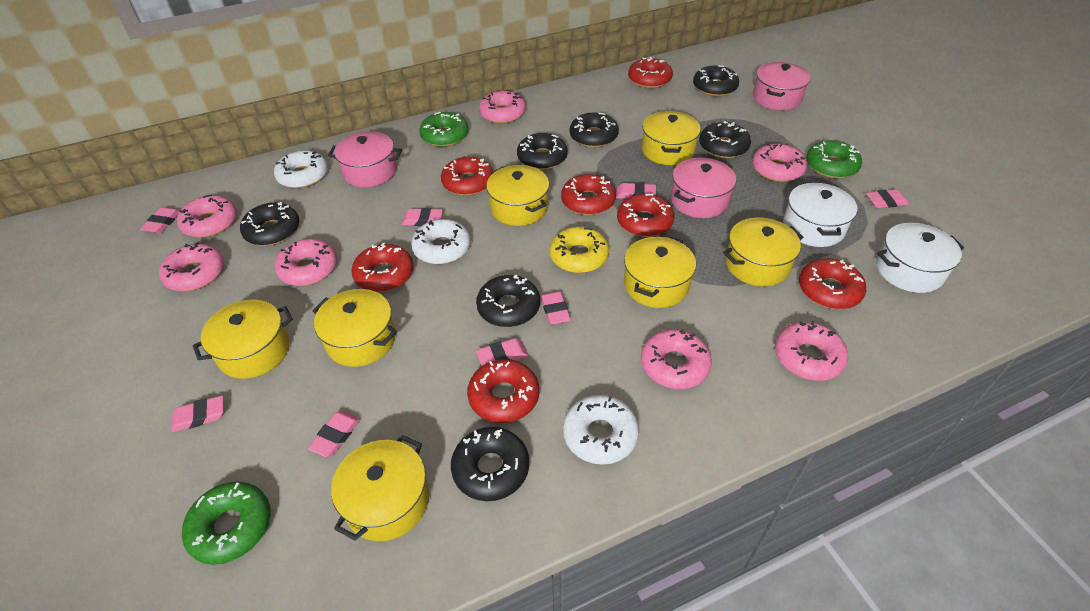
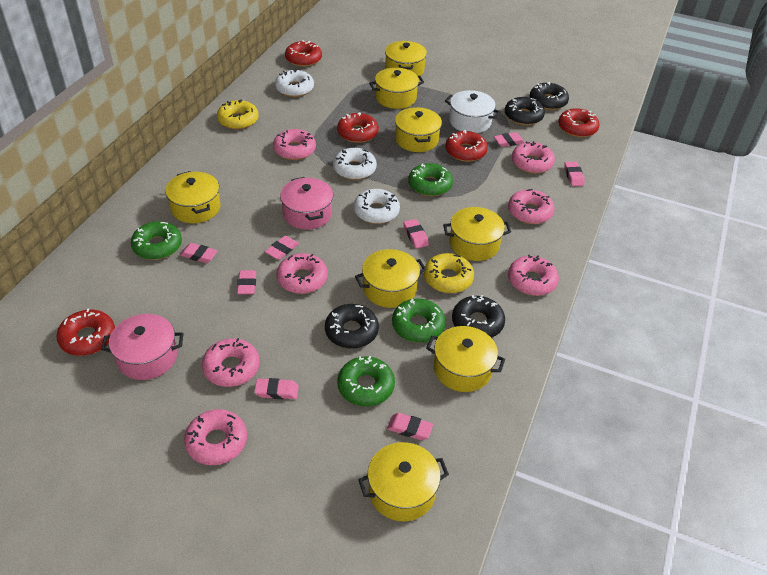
black donut: 7 -> 4
green donut: 3 -> 4
pink pot: 3 -> 2
red donut: 7 -> 5
white pot: 2 -> 1
yellow donut: 1 -> 2
yellow pot: 7 -> 8

